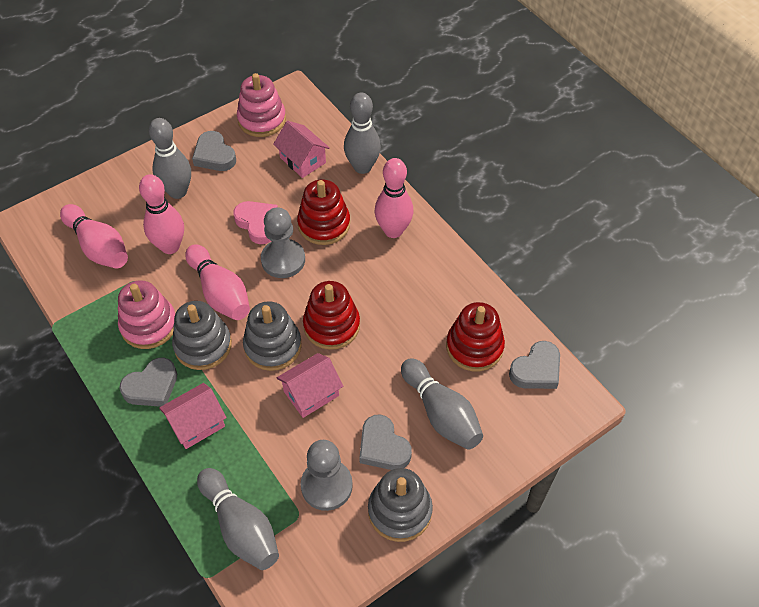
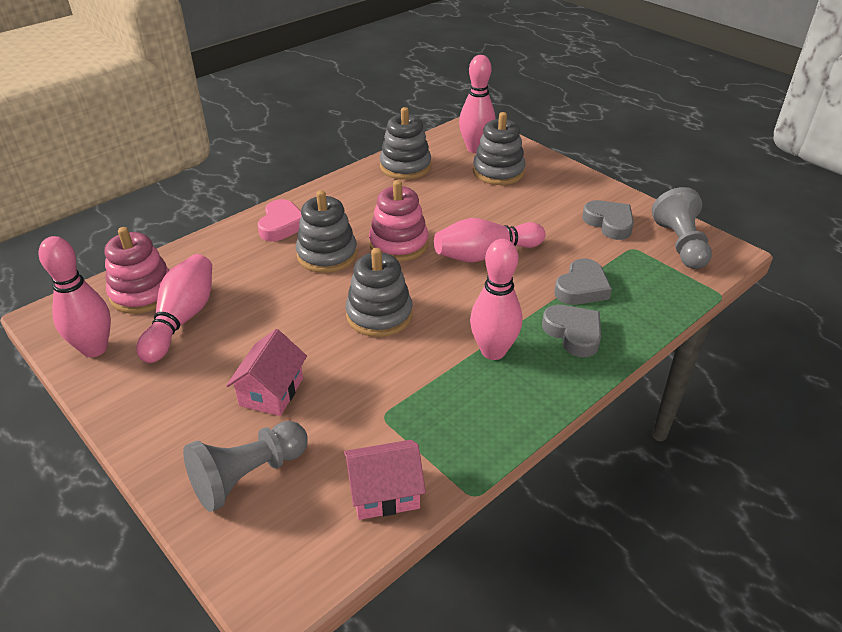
grey bowling pin: 4 -> 0
grey heart: 4 -> 3
grey stacking toy: 3 -> 4
pink bowling pin: 4 -> 5
pink house: 3 -> 2
red stacking toy: 3 -> 0

